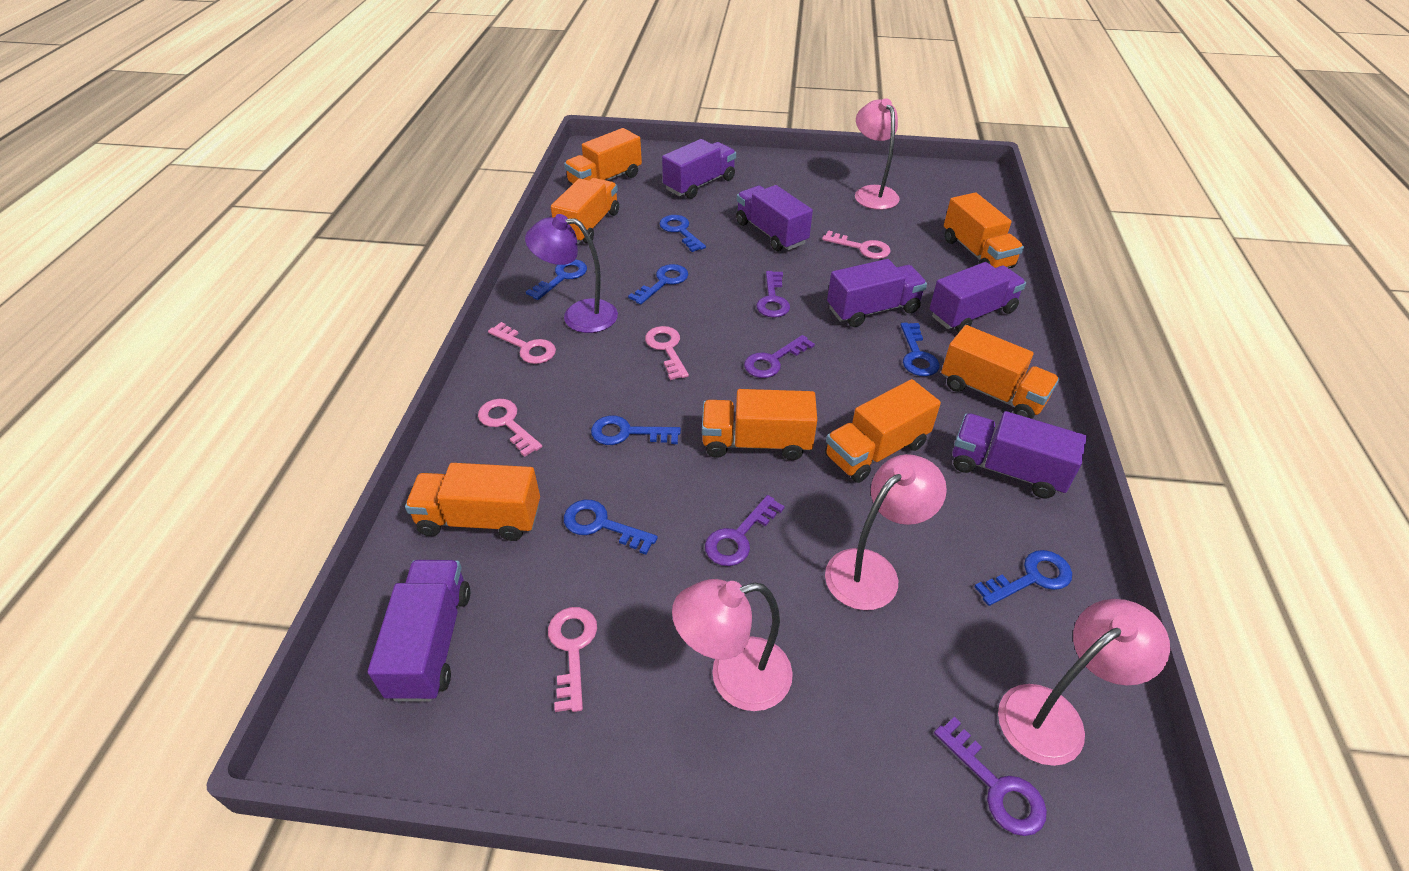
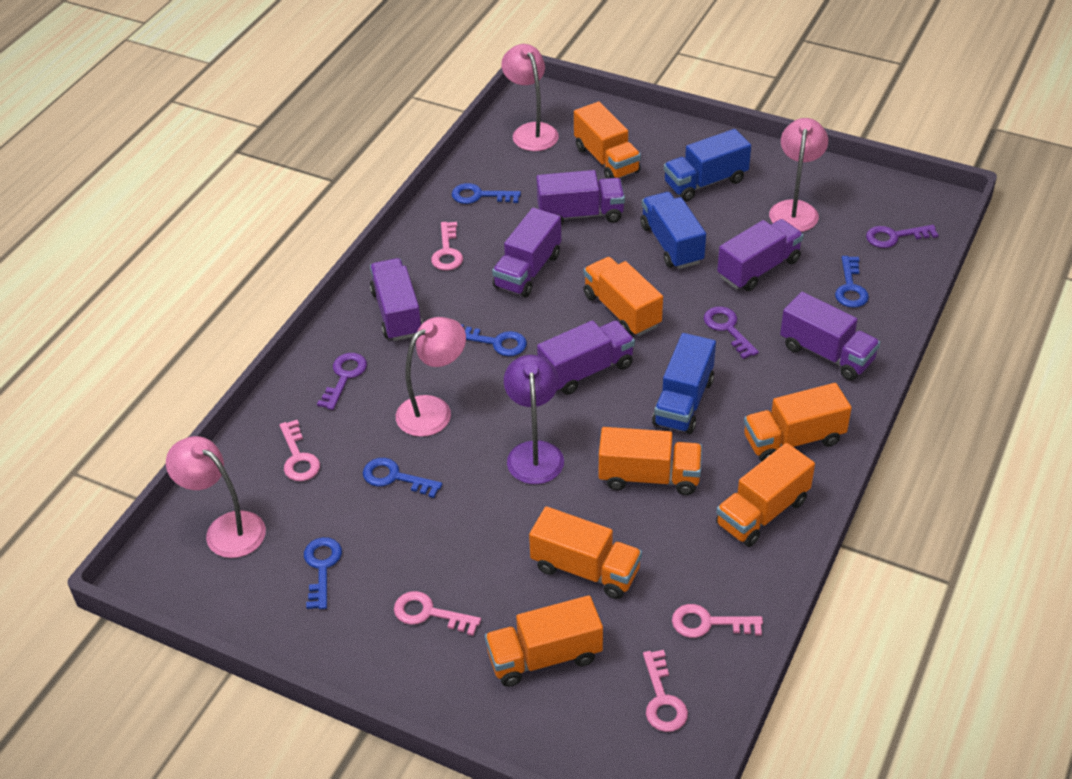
blue key: 7 -> 5
blue truck: 0 -> 3
purple key: 4 -> 3

